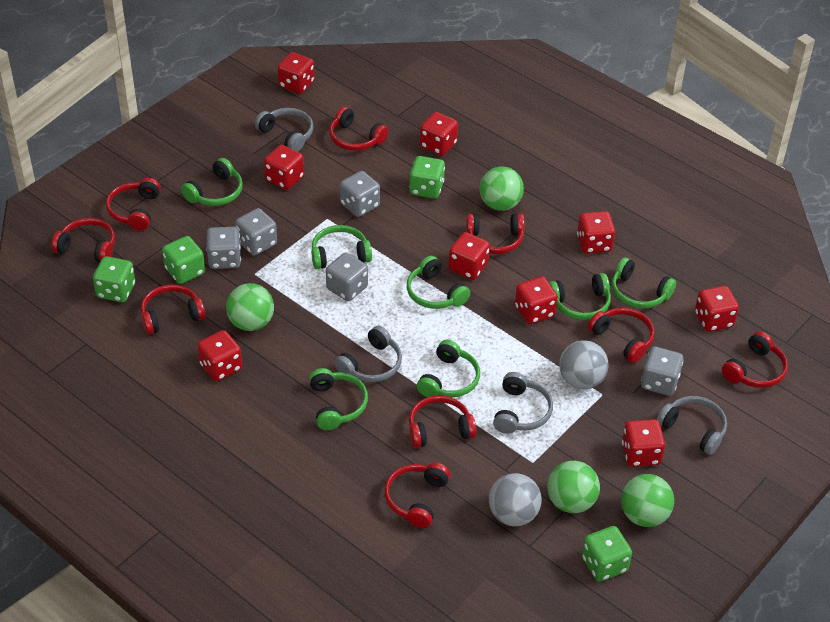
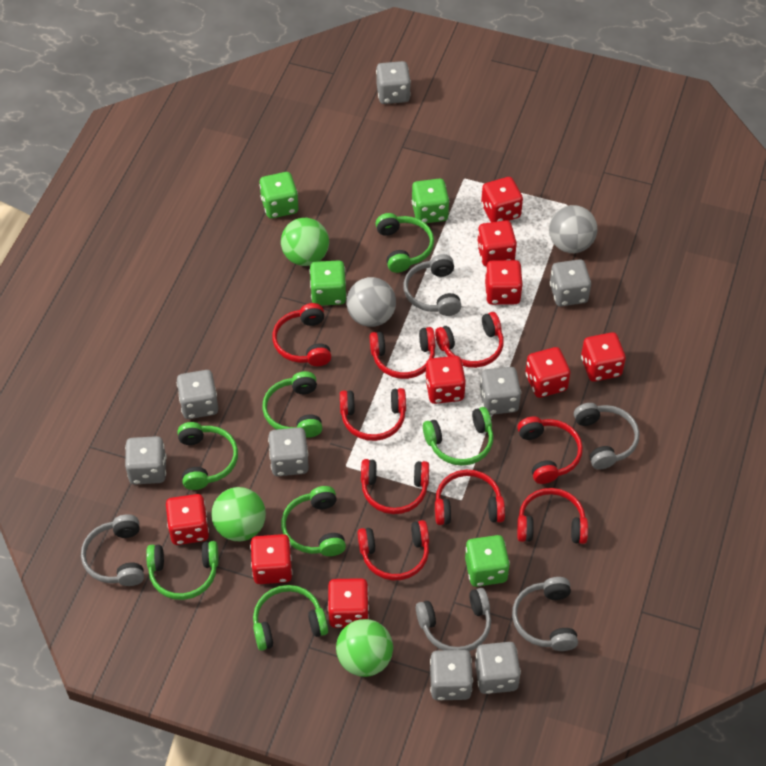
green ball: 4 -> 3
grey dice: 5 -> 8
grey headphones: 4 -> 5

